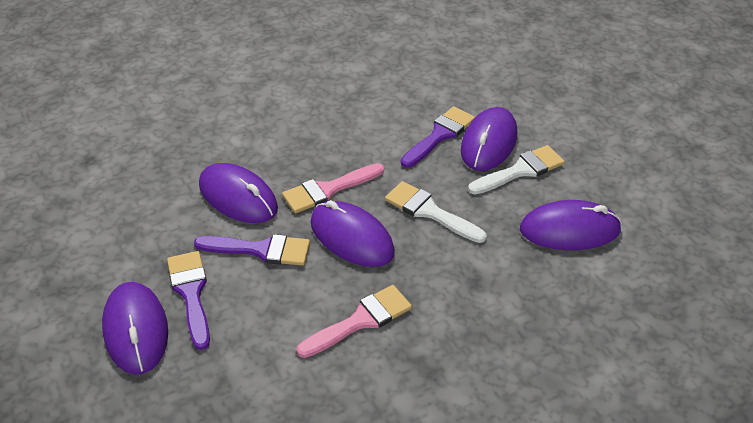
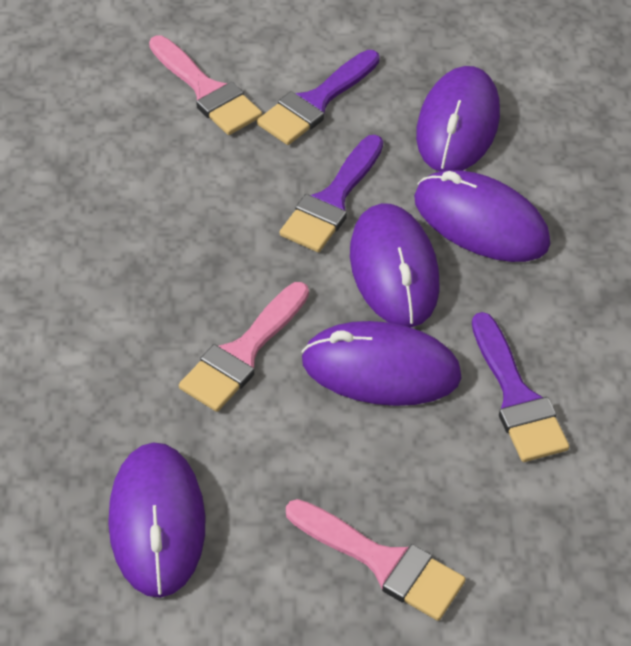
pink brush: 2 -> 3
white brush: 2 -> 0

